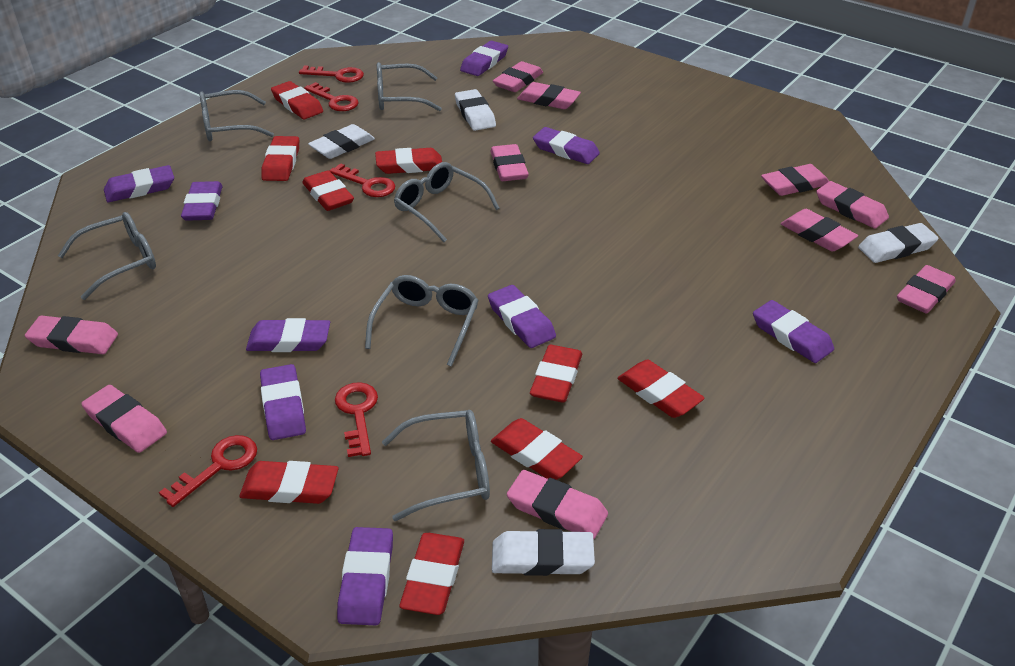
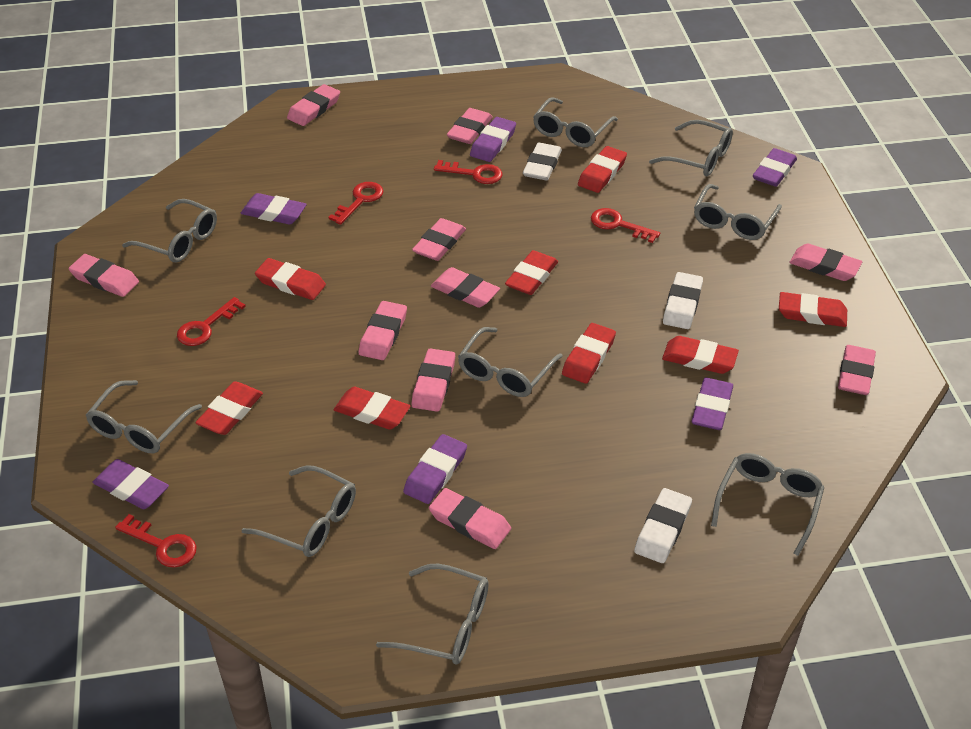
grey glasses: 6 -> 9
purple eraser: 9 -> 6
red eraser: 9 -> 8
white eraser: 4 -> 3

